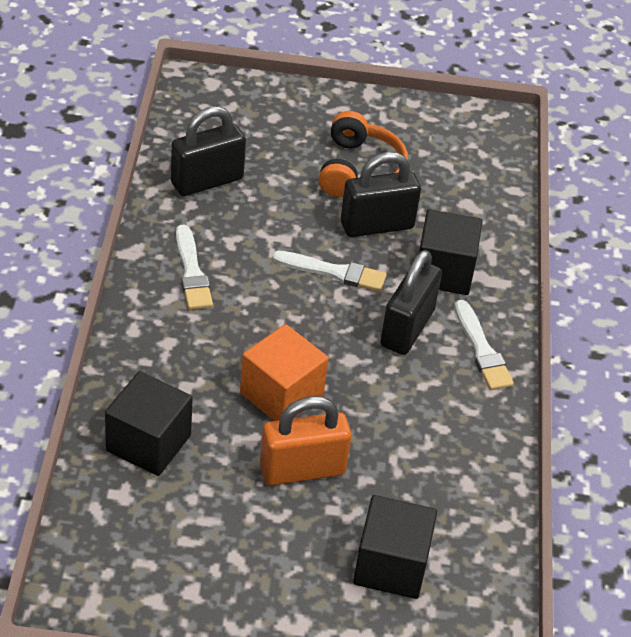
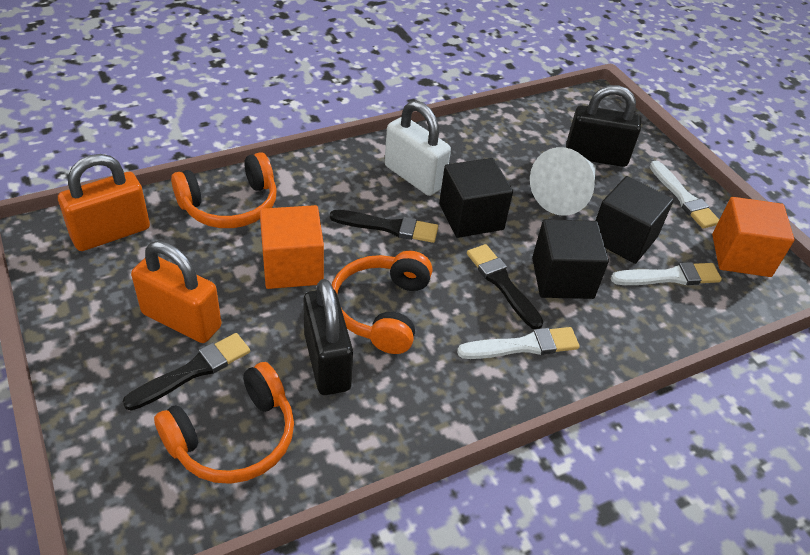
black brush: 0 -> 3
black padlock: 3 -> 2
orange cube: 1 -> 2
orange headphones: 1 -> 3
orange padlock: 1 -> 2
white cone: 0 -> 1
white padlock: 0 -> 1

